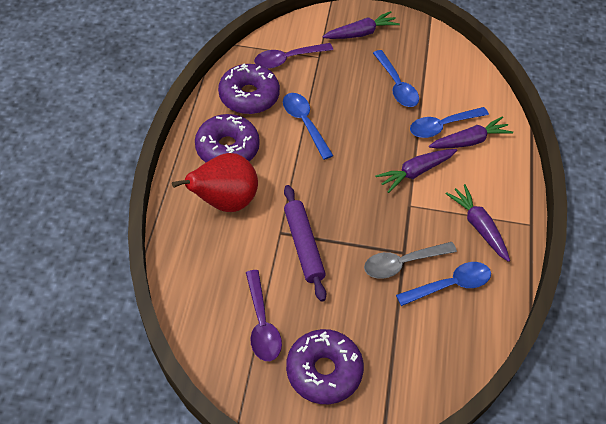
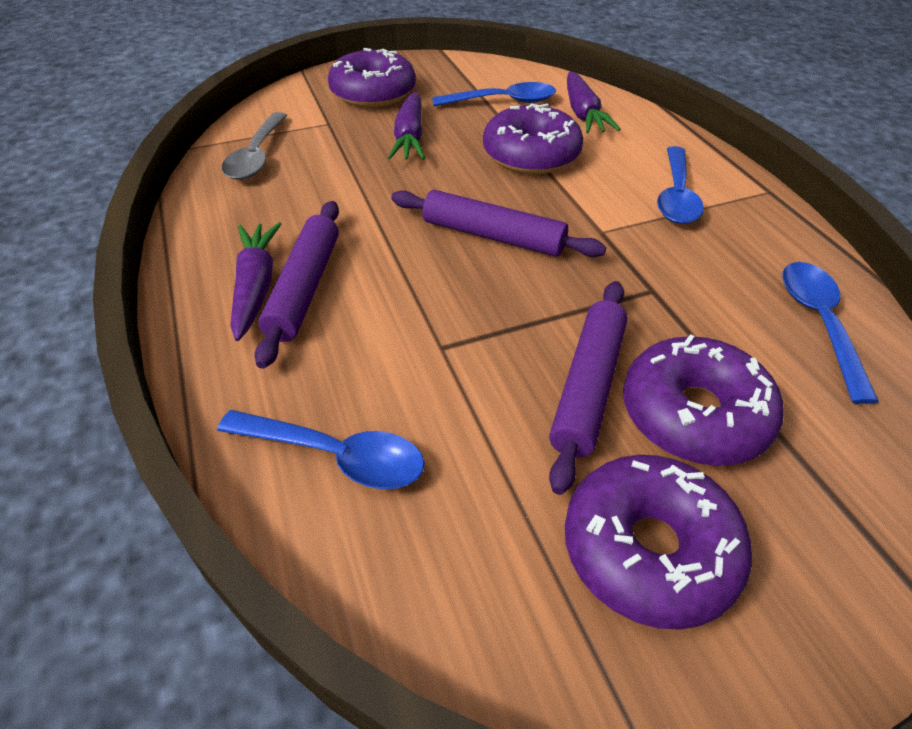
purple carrot: 4 -> 3
purple donut: 3 -> 4
purple rolling pin: 1 -> 3
purple spoon: 2 -> 0
red pear: 1 -> 0

